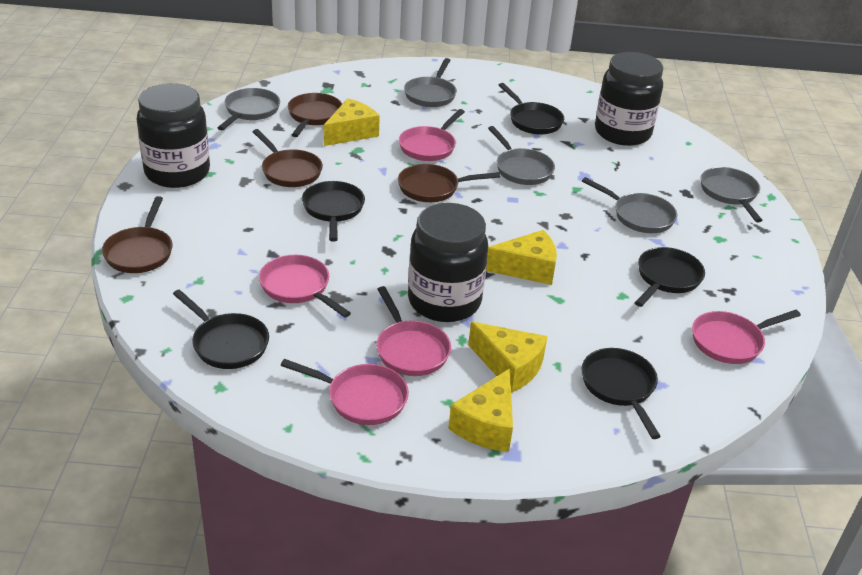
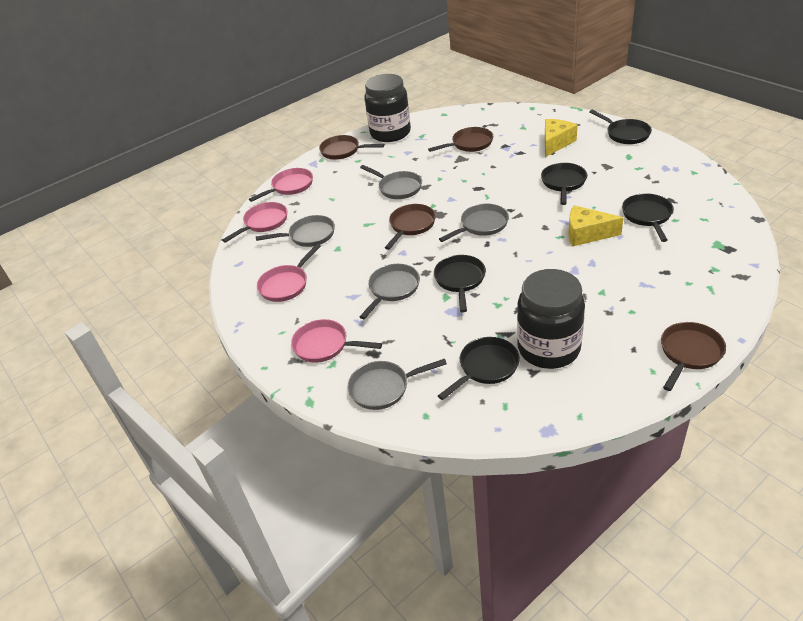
black jar: 3 -> 2
pink pan: 5 -> 4
yellow cheese: 4 -> 2

